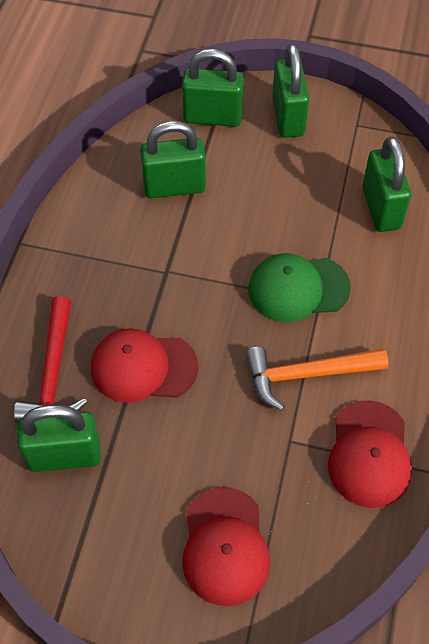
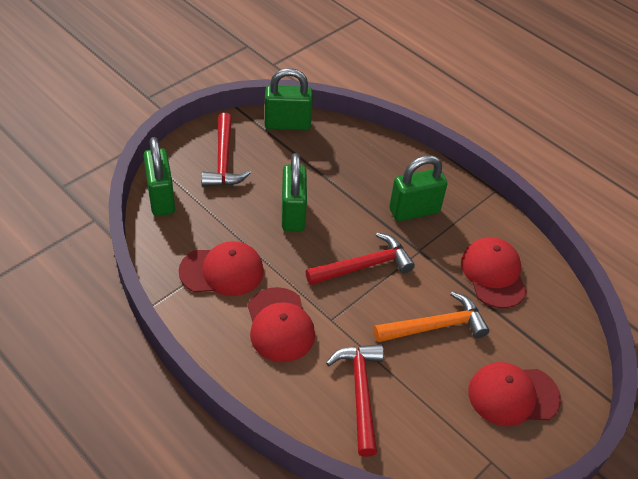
green cap: 1 -> 0
green padlock: 5 -> 4
red cap: 3 -> 4
red hammer: 1 -> 3

